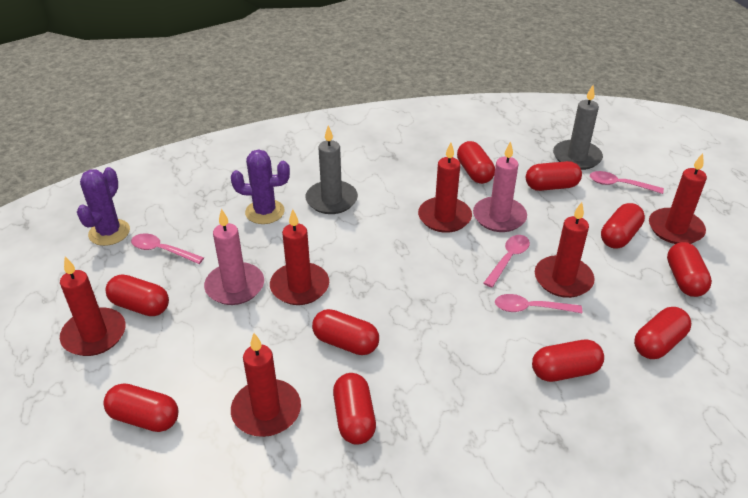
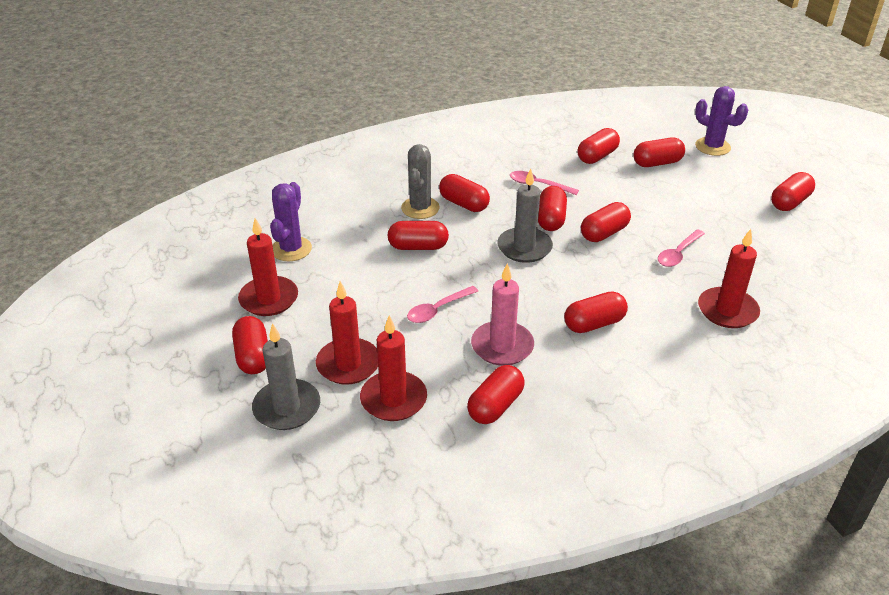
grey cactus: 0 -> 1
pink candle: 2 -> 1
pink spoon: 4 -> 3
red candle: 6 -> 4

